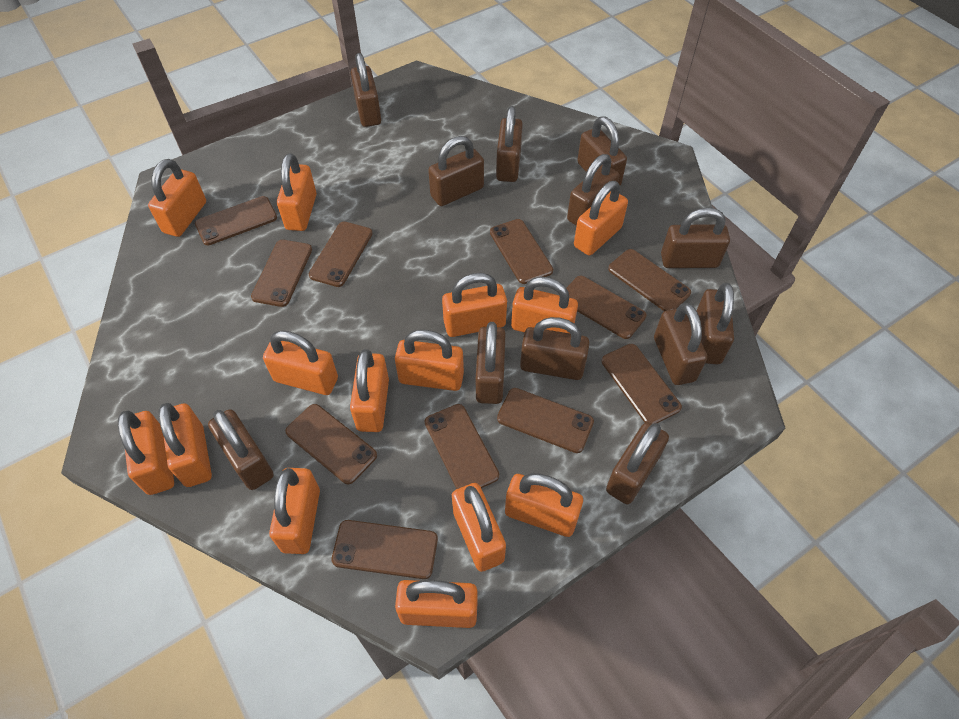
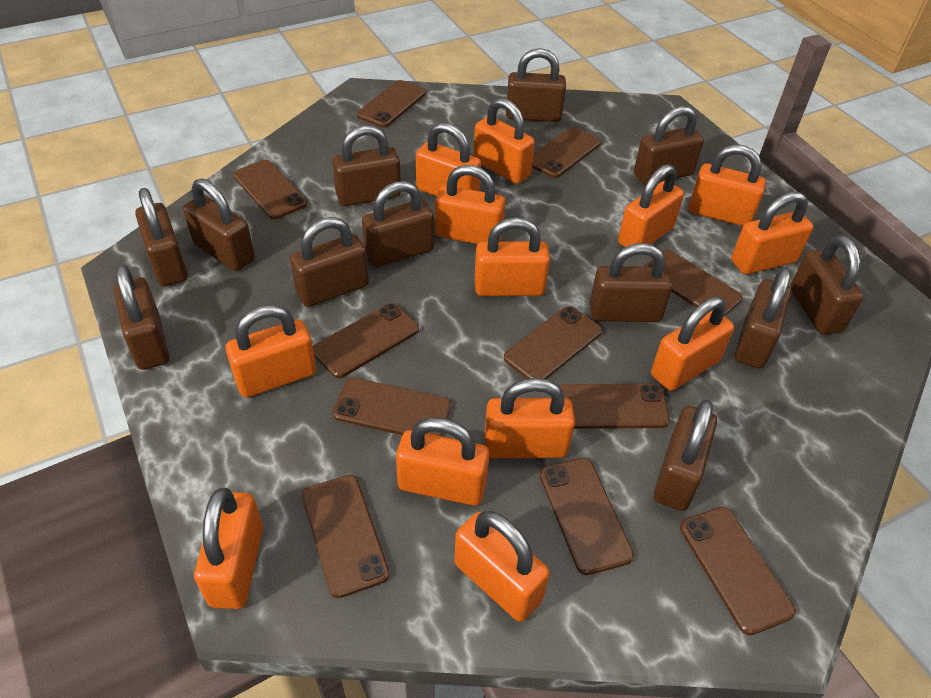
orange padlock: 14 -> 13

